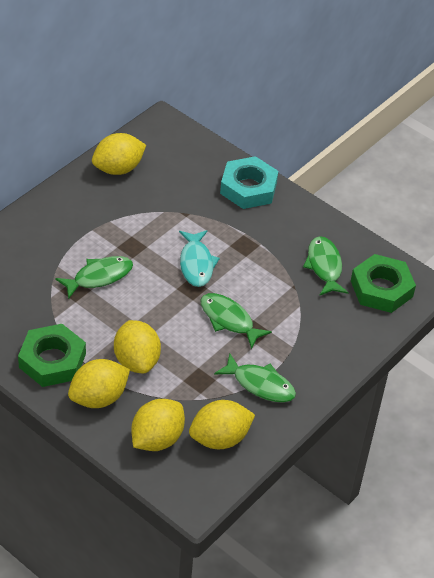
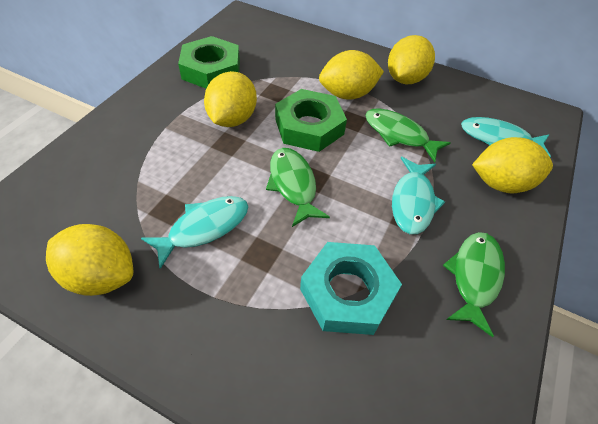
green fish: 4 -> 3
turquoise fish: 1 -> 3

